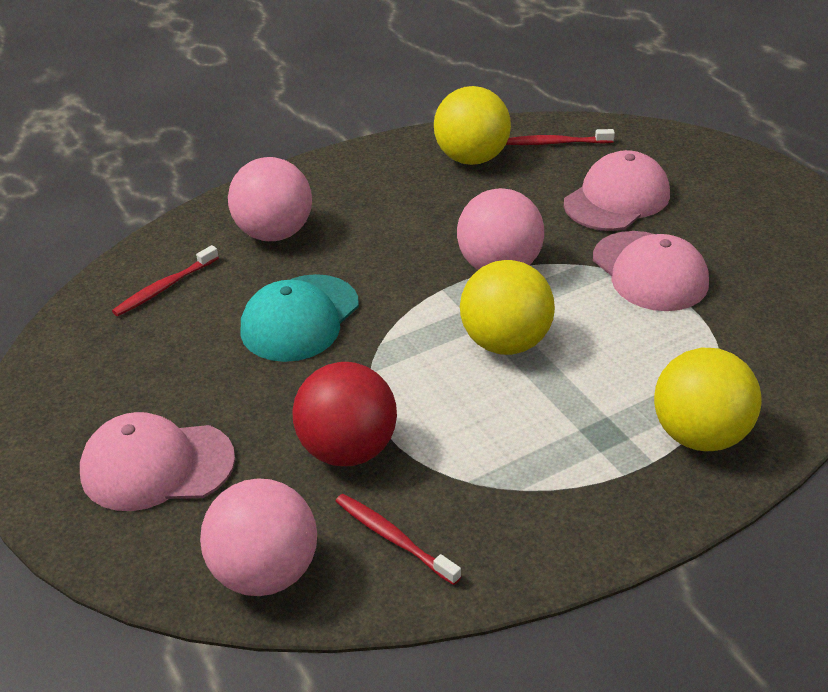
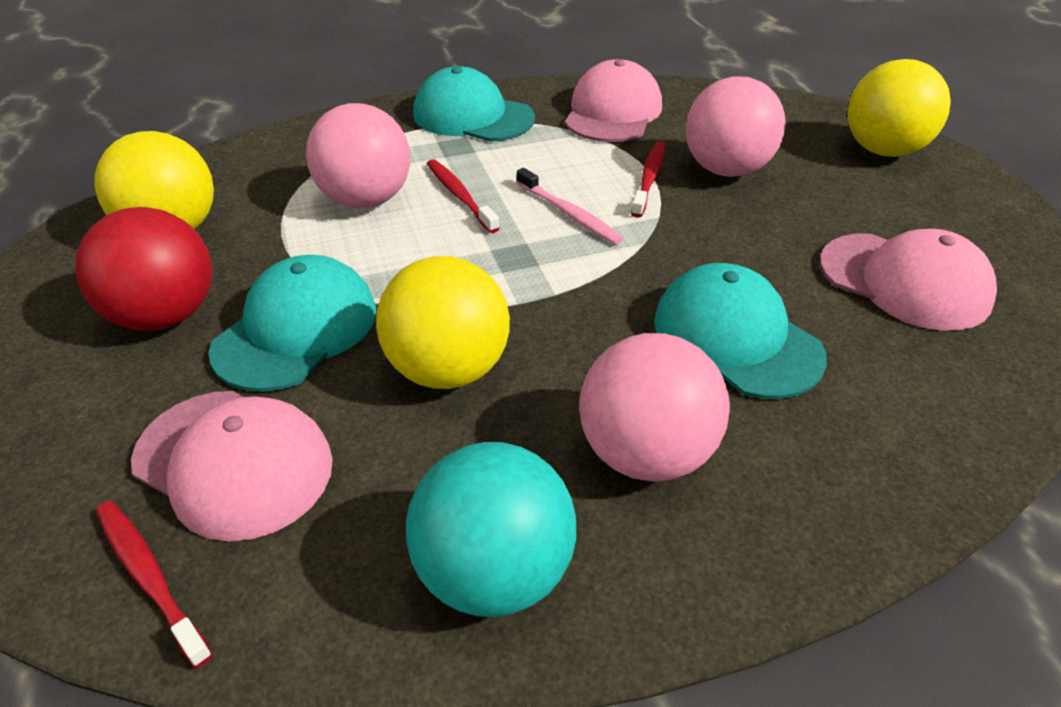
pink toothbrush: 0 -> 1
turquoise ball: 0 -> 1
turquoise cap: 1 -> 3

